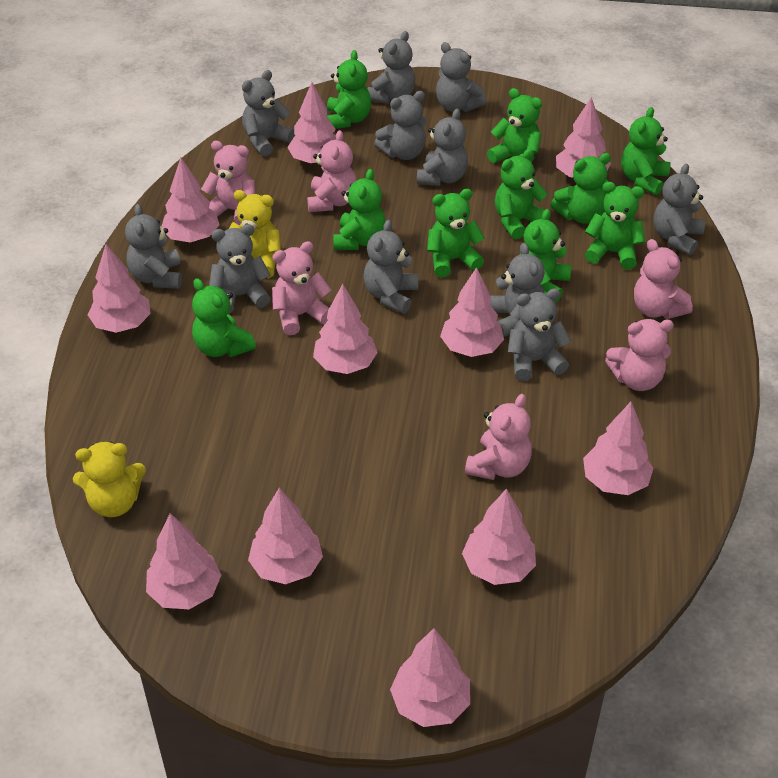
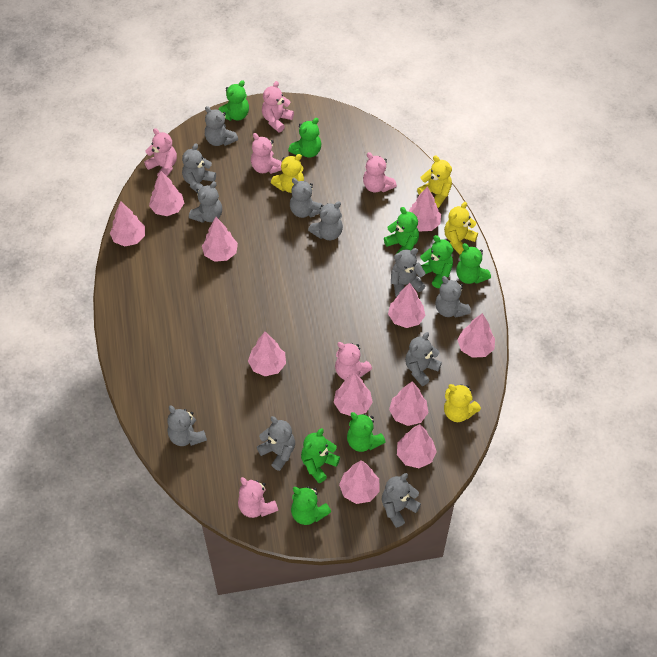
green teddy bear: 10 -> 8
yellow teddy bear: 2 -> 4

